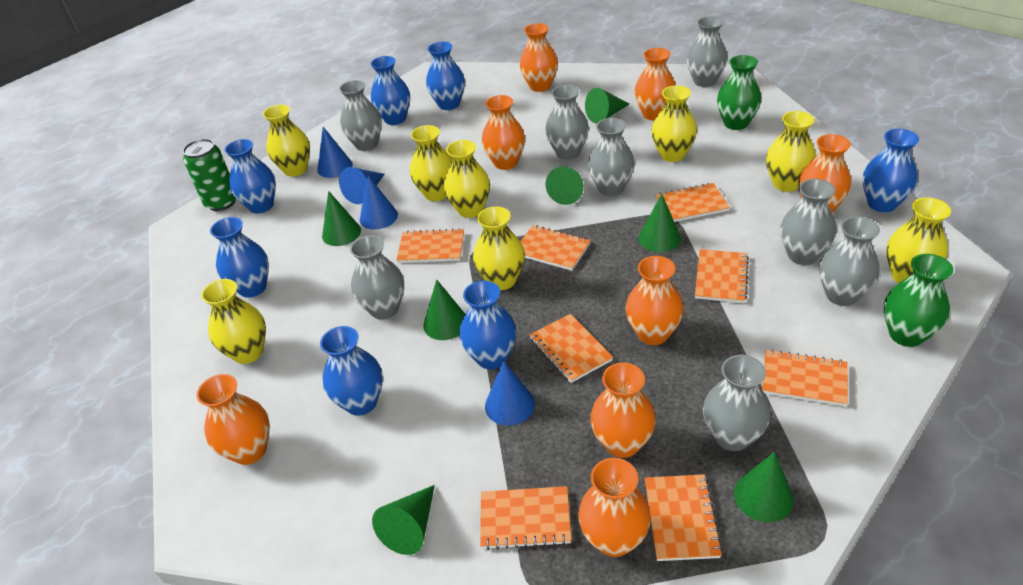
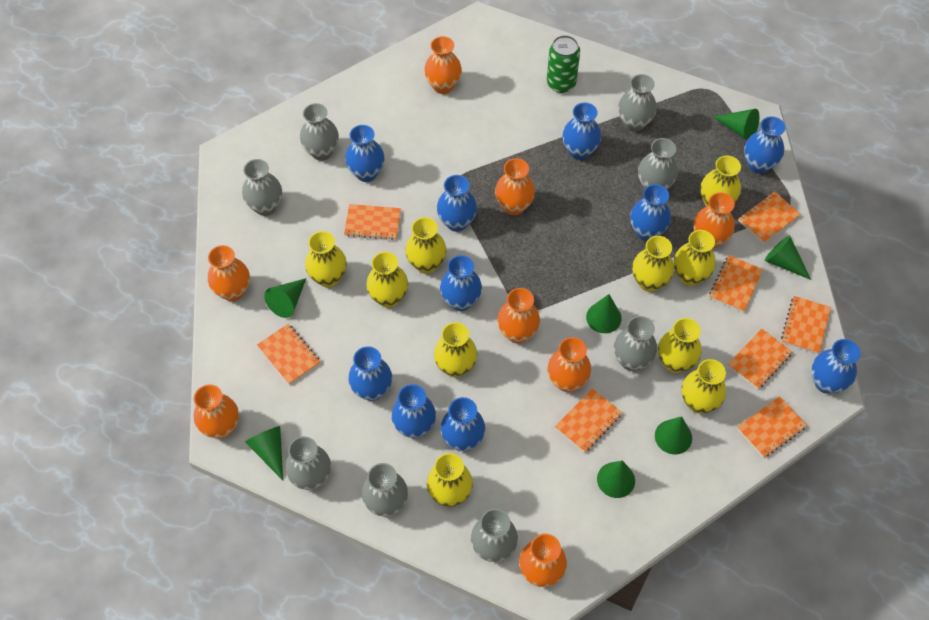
blue cone: 4 -> 0
blue vase: 7 -> 10
green vase: 2 -> 0
yellow vase: 8 -> 10

